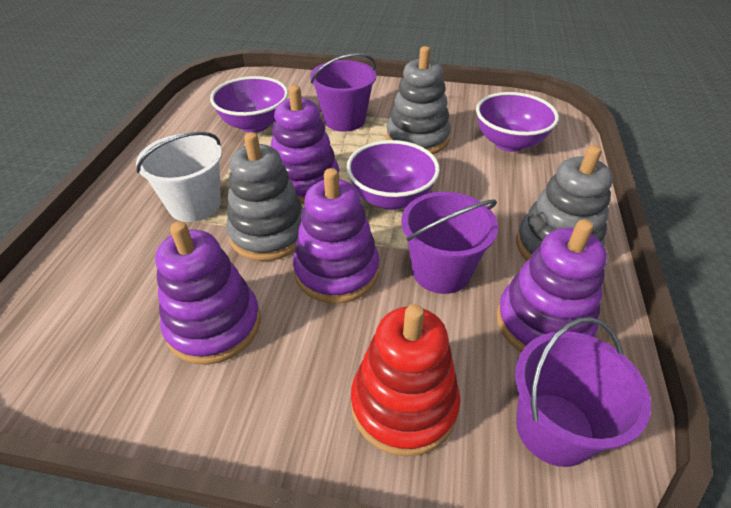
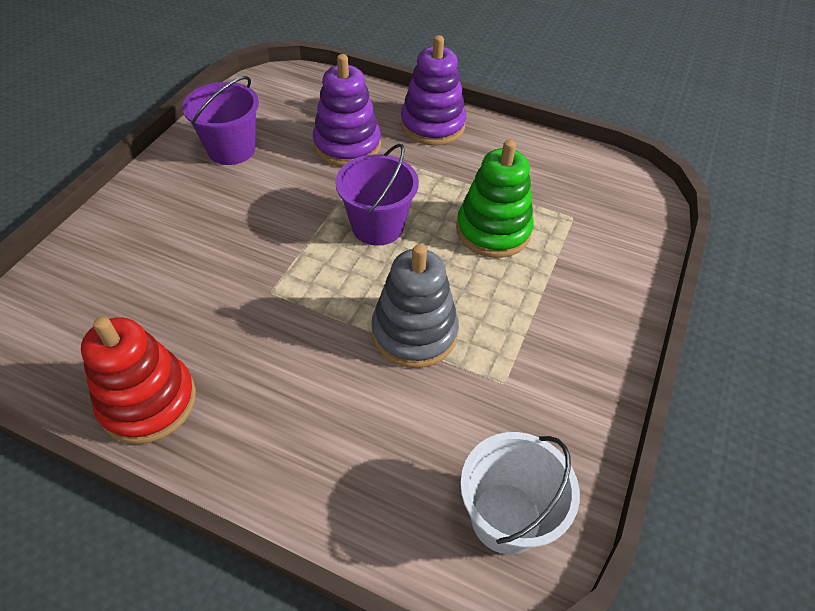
green stacking toy: 0 -> 1
grey stacking toy: 3 -> 1
purple bowl: 3 -> 0
purple bucket: 3 -> 2
purple stacking toy: 4 -> 2

